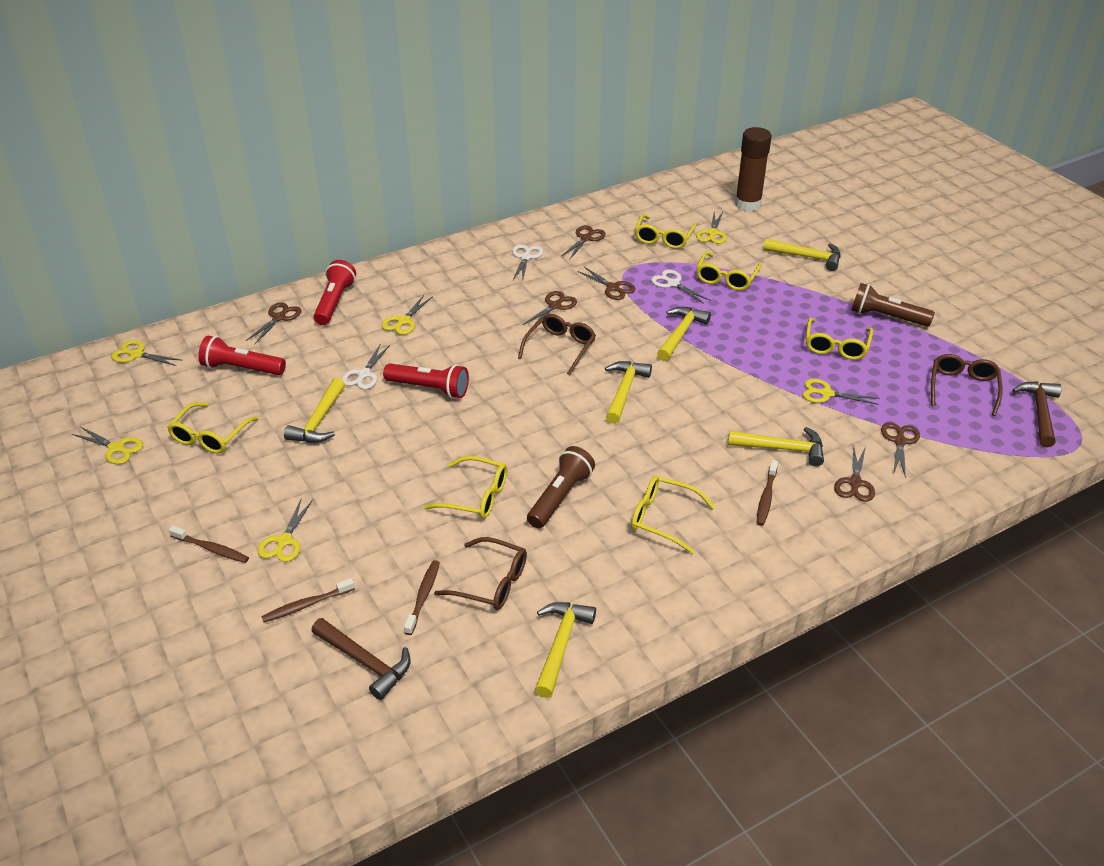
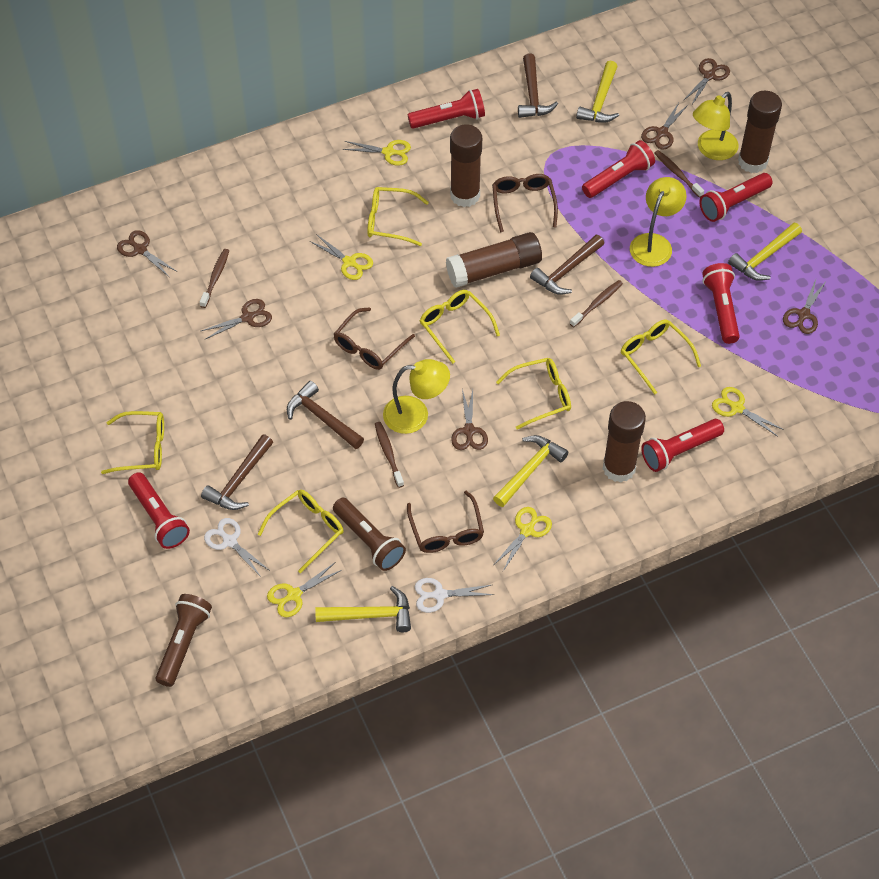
brown glue stick: 1 -> 4
brown hammer: 2 -> 4
red flashlight: 3 -> 6
white scissors: 3 -> 2
yellow hammer: 6 -> 4
yellow lamp: 0 -> 3
yellow scissors: 6 -> 5

